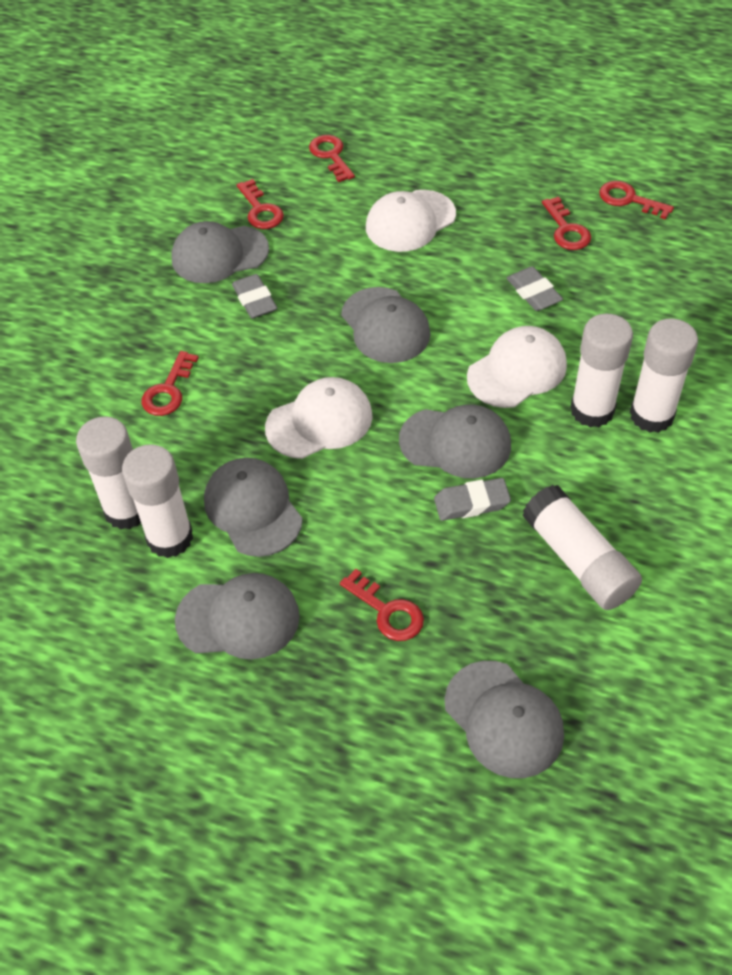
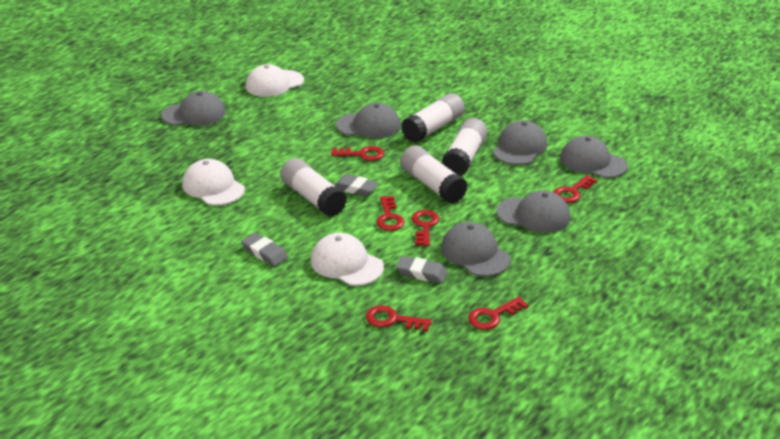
white glue stick: 5 -> 4

